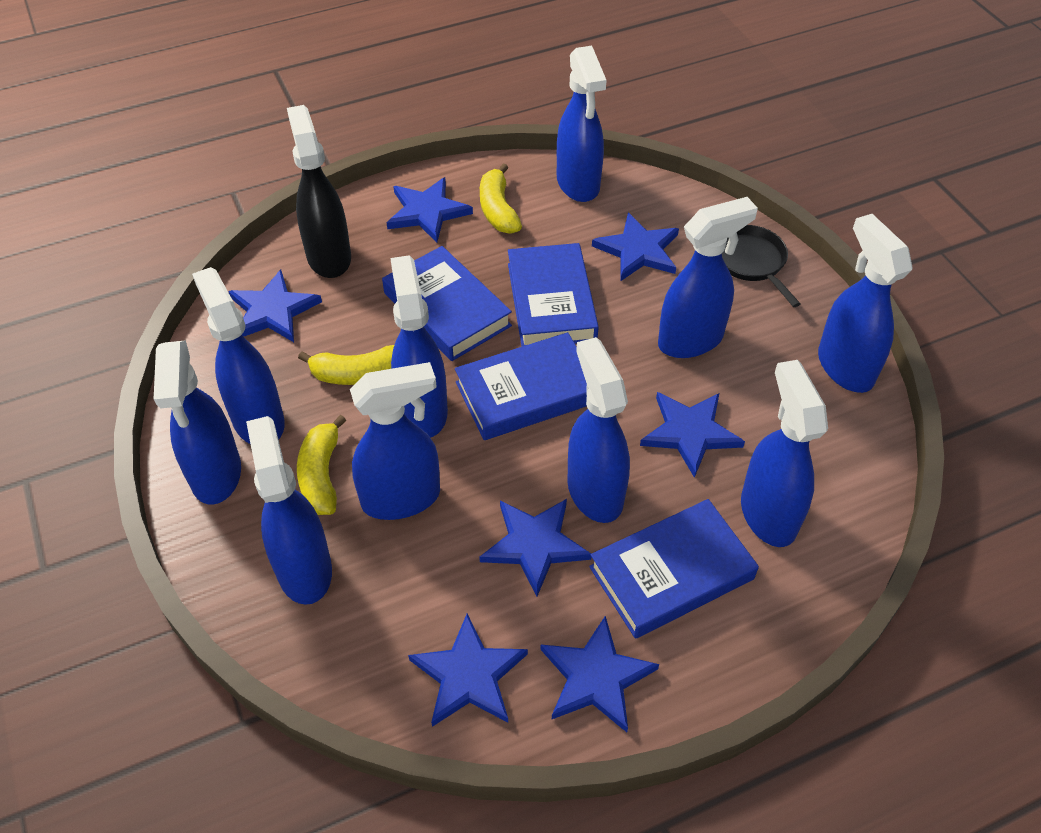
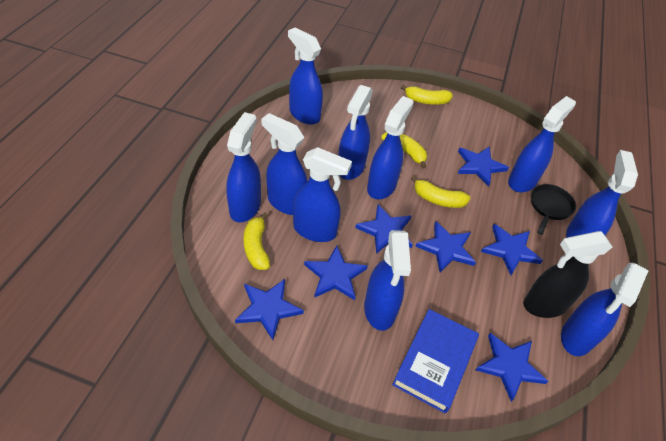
blue book: 4 -> 1
yellow banana: 3 -> 4

